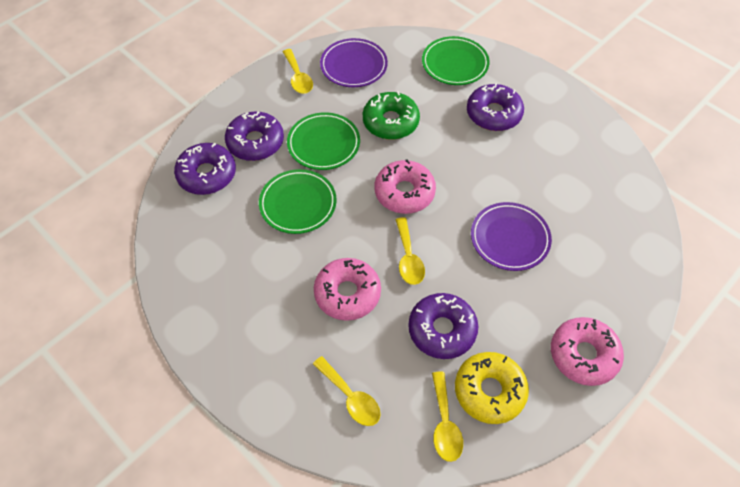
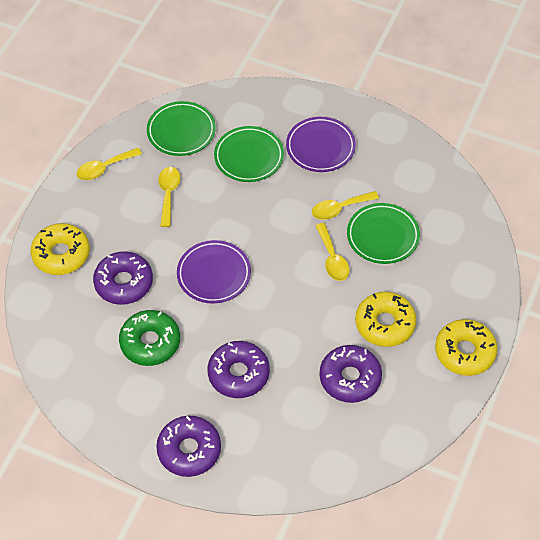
pink donut: 3 -> 0
yellow donut: 1 -> 3

